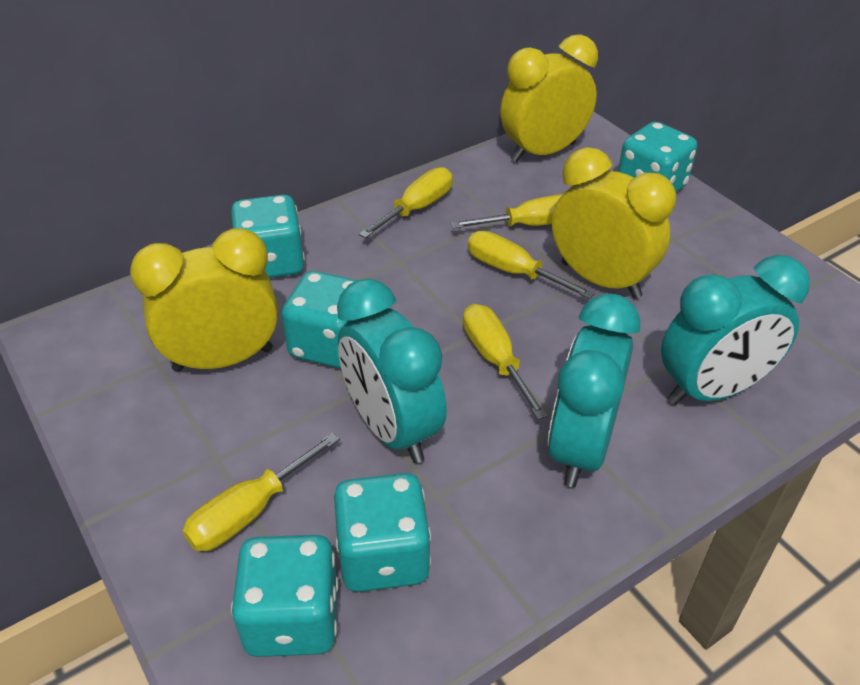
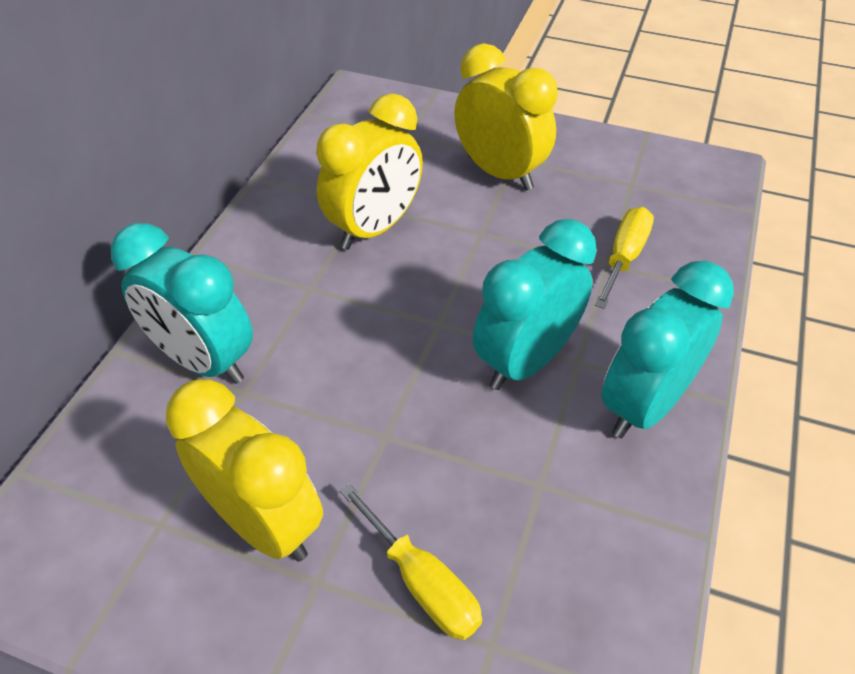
turquoise dice: 5 -> 0
yellow screwdriver: 5 -> 2

